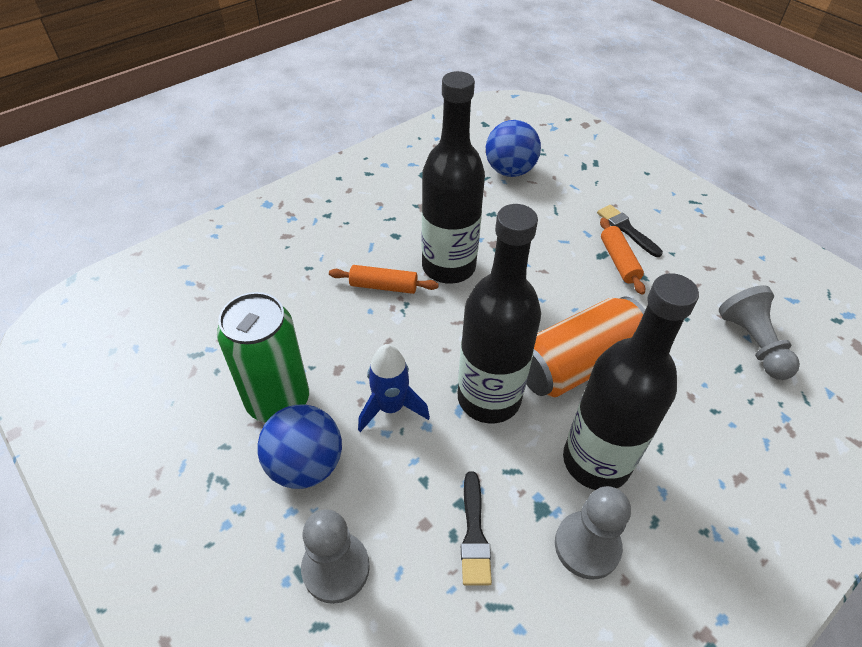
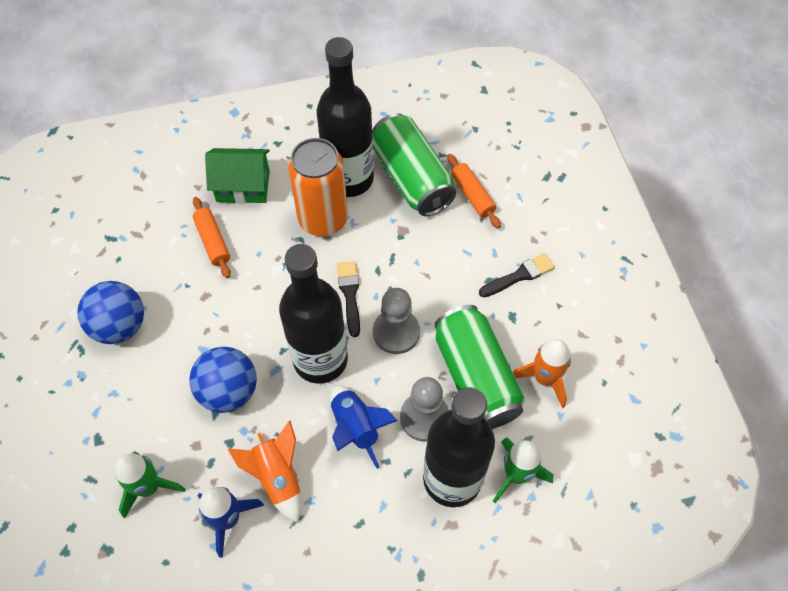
blue rocket: 1 -> 2
green can: 1 -> 2
green house: 0 -> 1
green rocket: 0 -> 2
grey pawn: 3 -> 2
orange rocket: 0 -> 2

